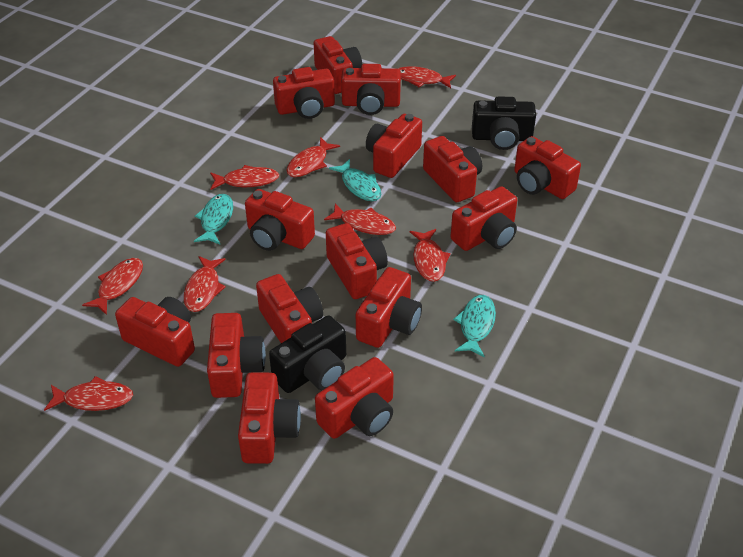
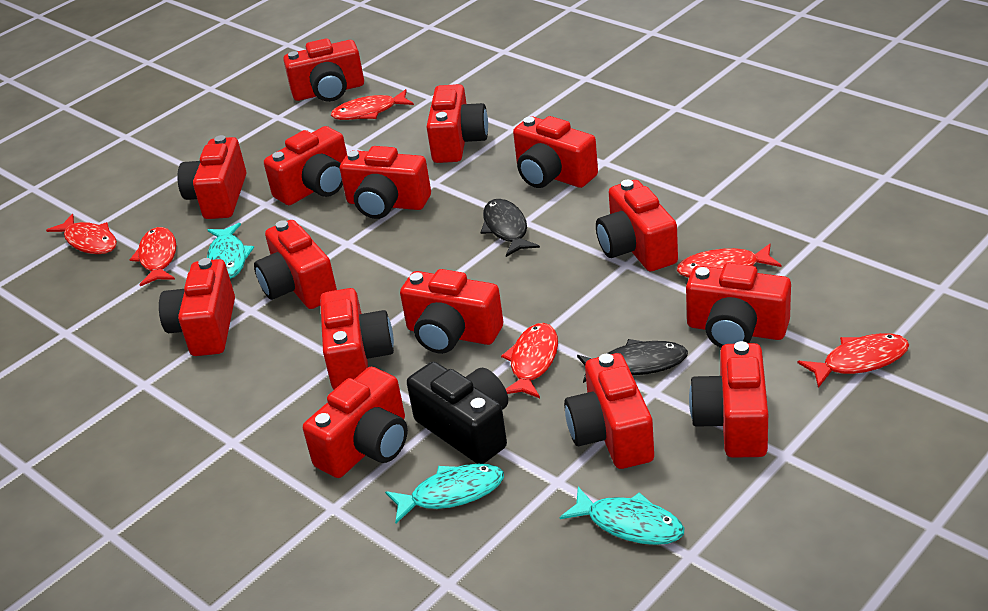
black camera: 2 -> 1
black fish: 0 -> 2
red fish: 8 -> 6

